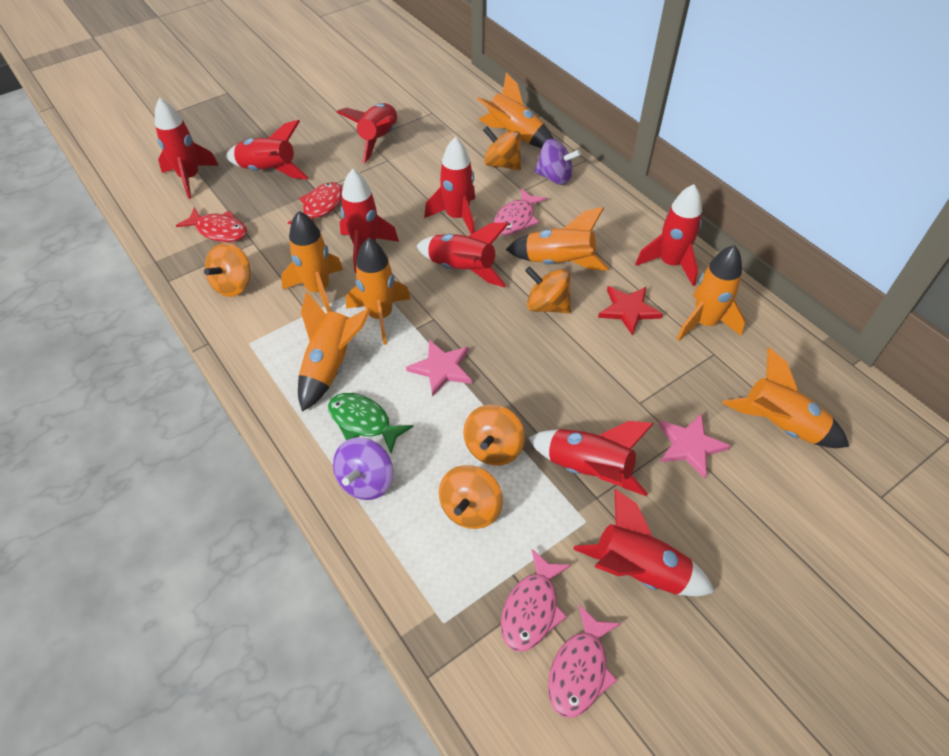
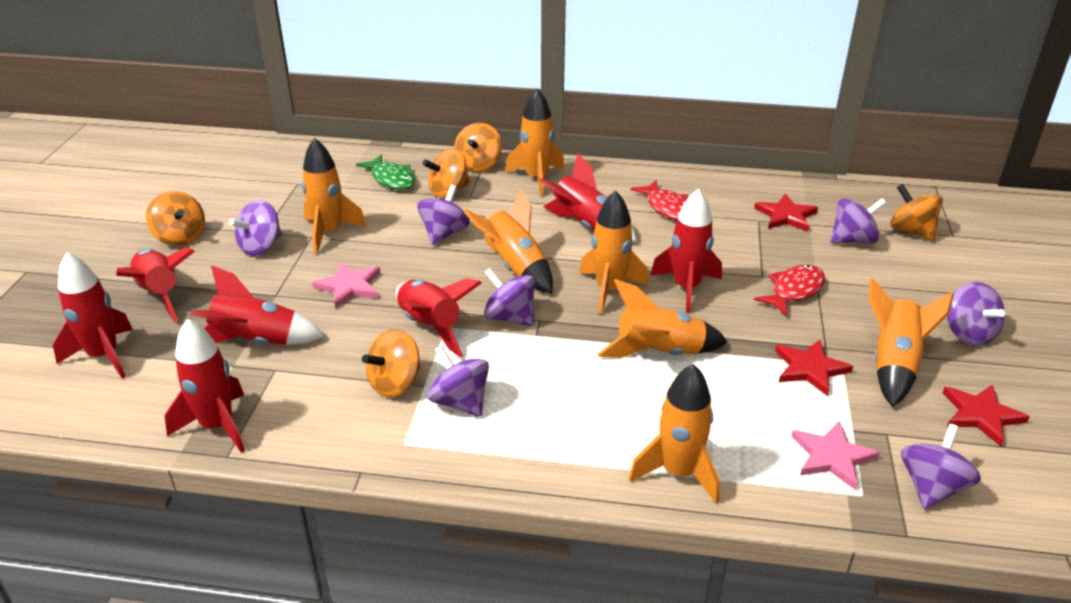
pink fish: 3 -> 0
purple spinning top: 2 -> 7
red rocket: 9 -> 7
red star: 1 -> 3

